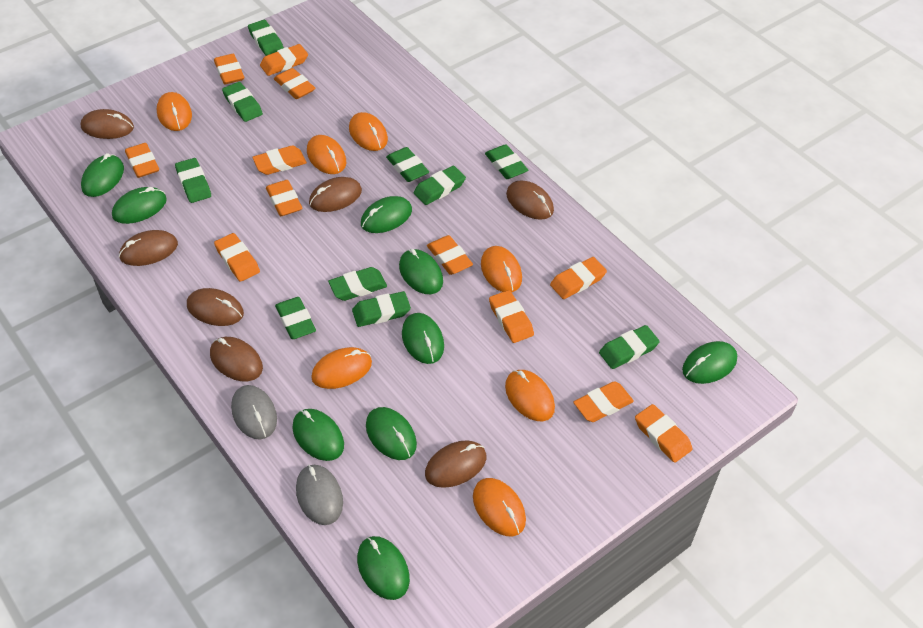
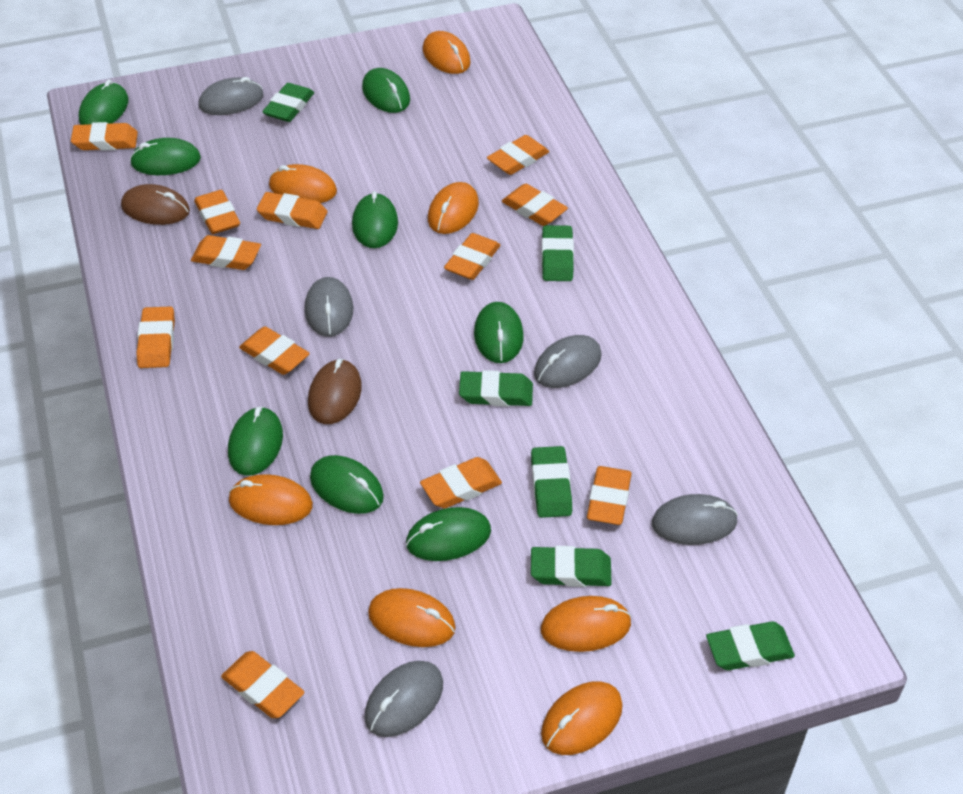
brown mouse: 7 -> 2
green eraser: 10 -> 6
green mouse: 9 -> 8
grey mouse: 2 -> 5

